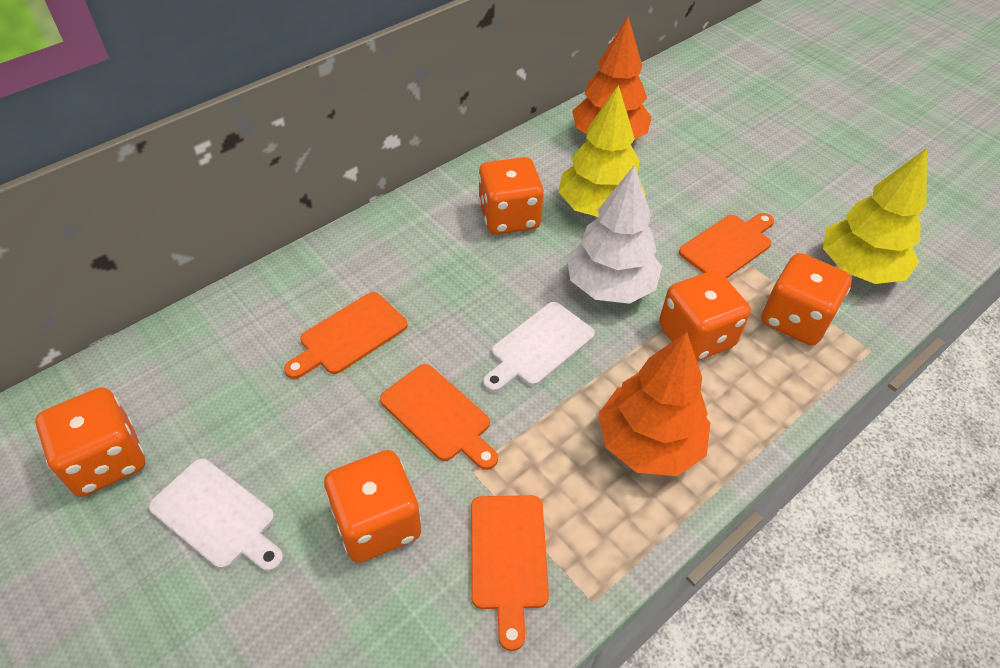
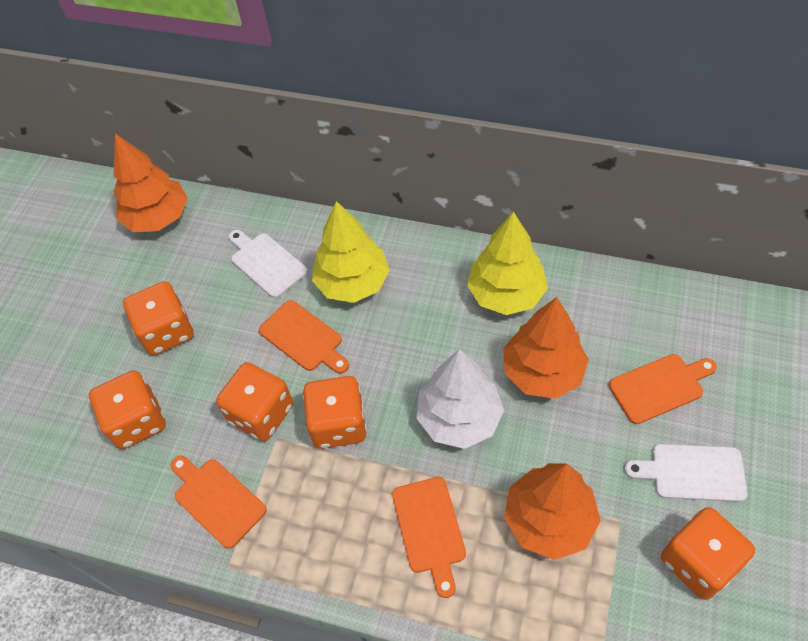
orange tree: 2 -> 3

